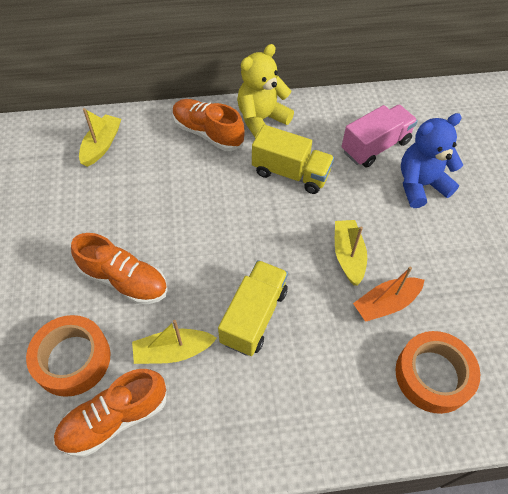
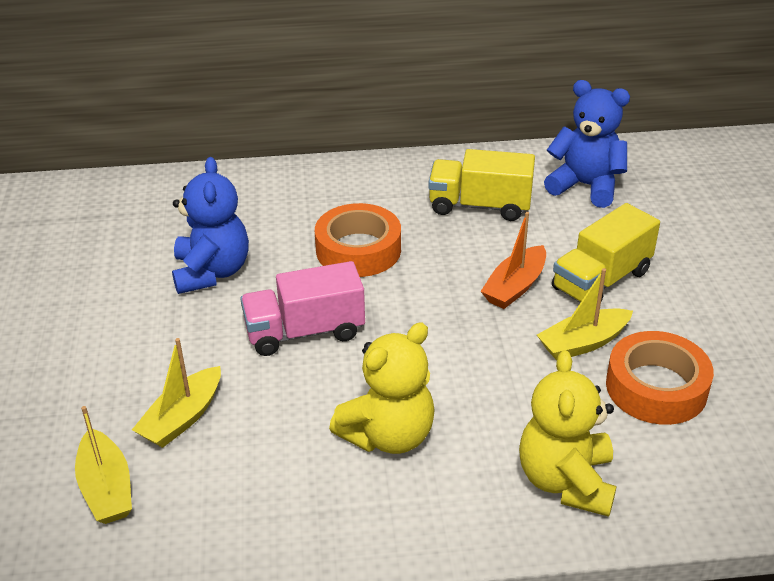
blue teddy bear: 1 -> 2
orange shoe: 3 -> 0
yellow teddy bear: 1 -> 2

